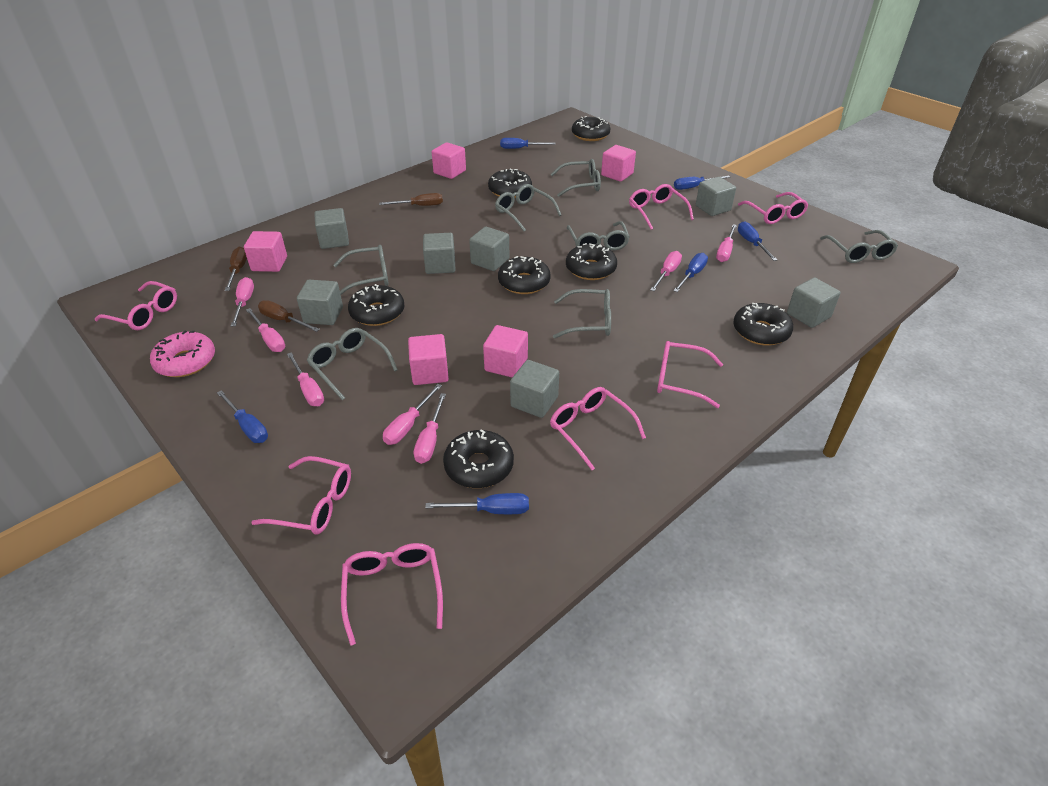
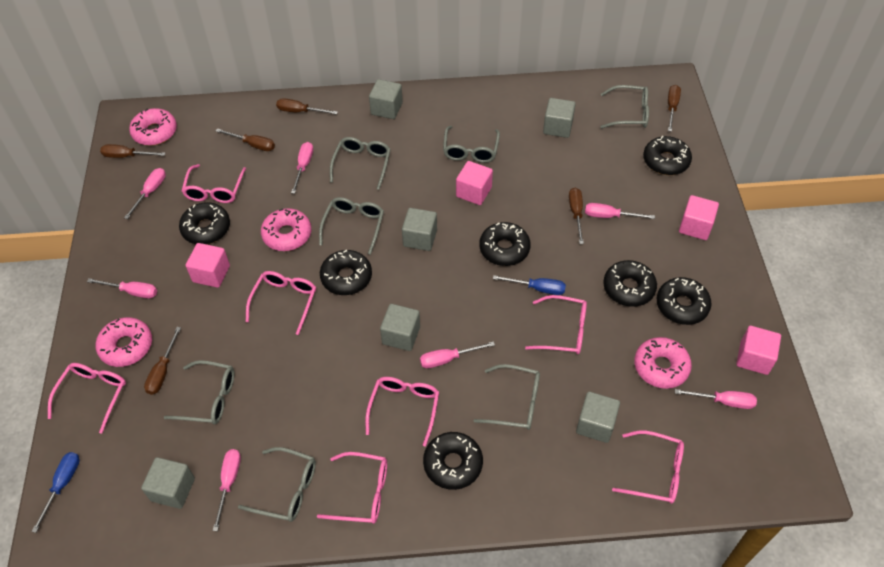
blue screwdriver: 6 -> 2
brown screwdriver: 3 -> 6
grey cube: 7 -> 6
pink cube: 5 -> 4
pink donut: 1 -> 4

